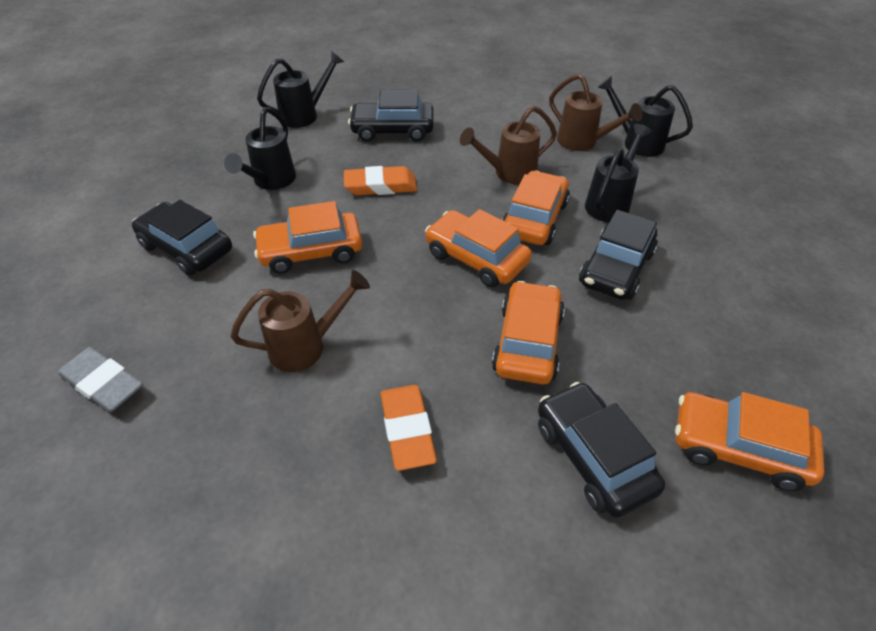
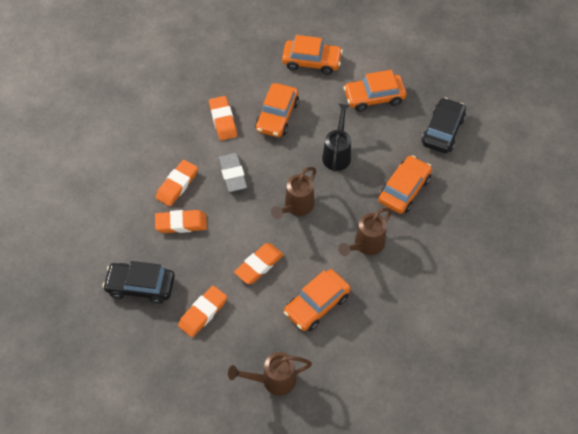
black car: 4 -> 2
black watering can: 4 -> 1
orange eraser: 2 -> 5

